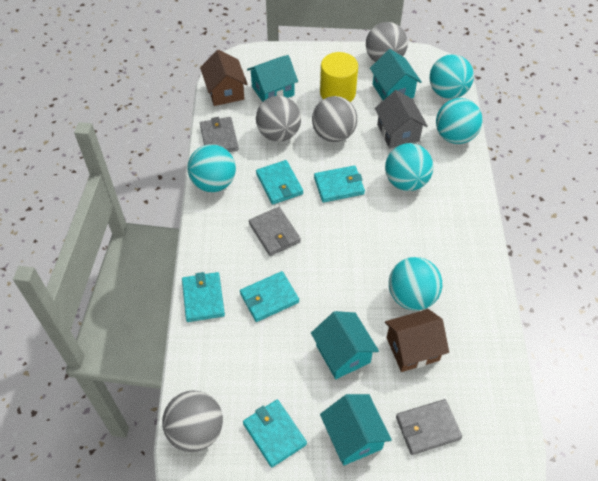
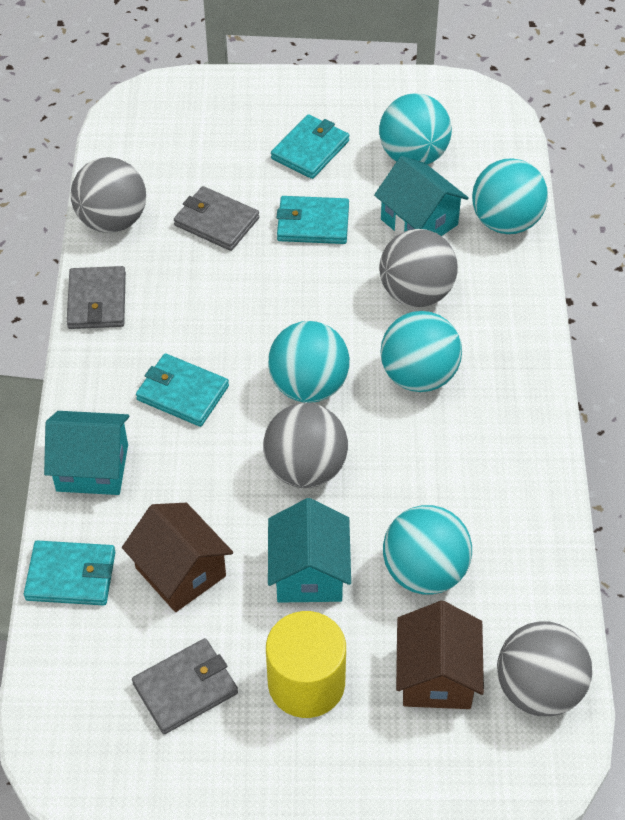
grey house: 1 -> 0
turquoise house: 4 -> 3
turquoise wallet: 5 -> 4

